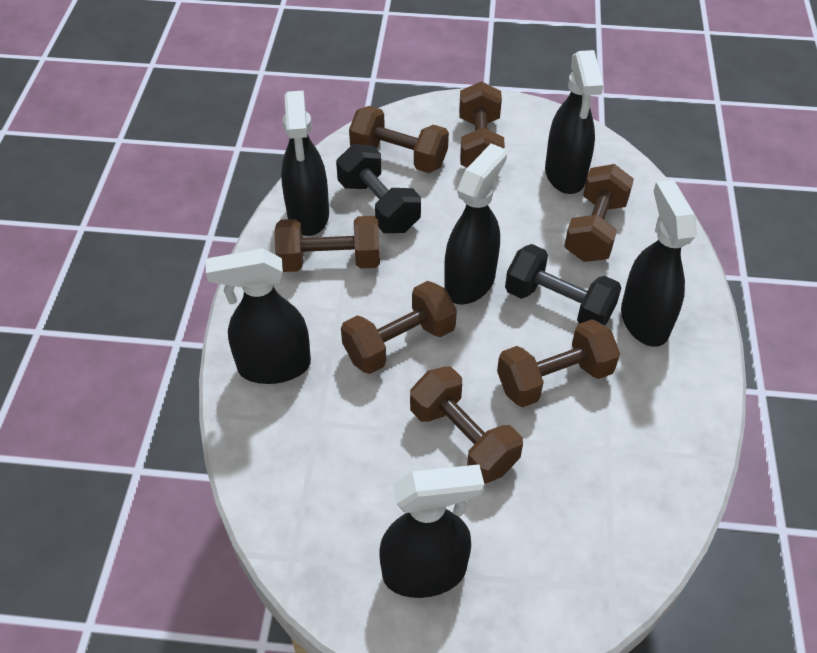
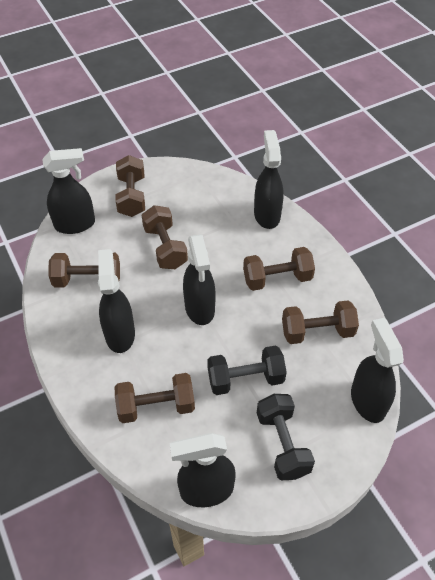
brown dumbbell: 7 -> 6

